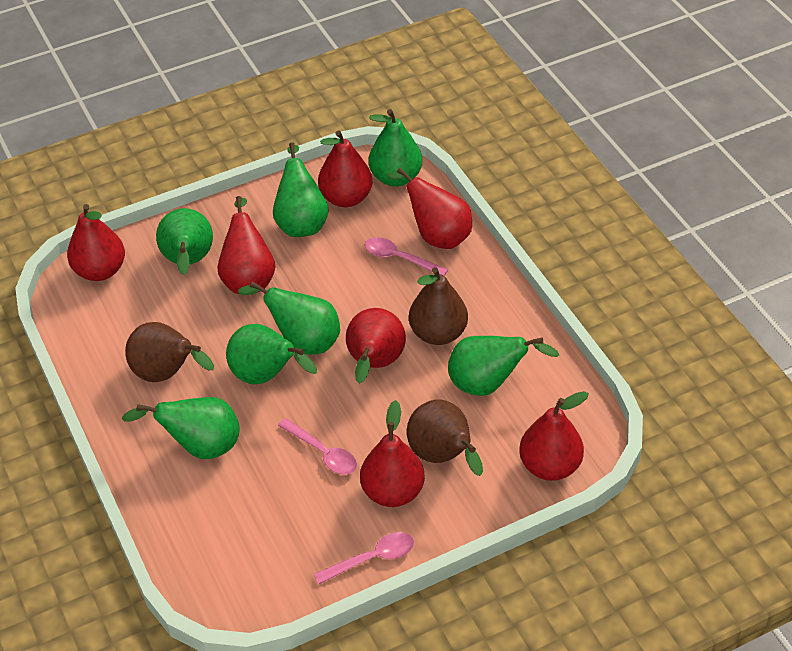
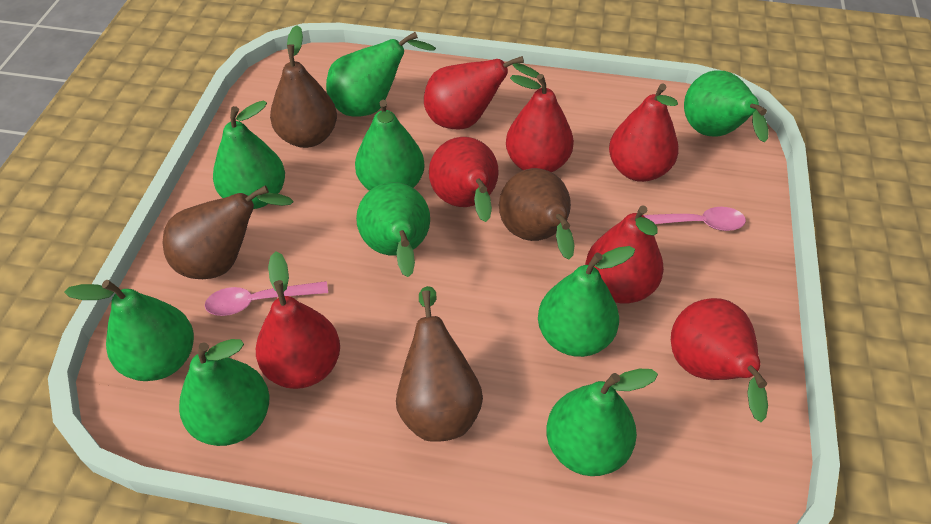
brown pear: 3 -> 4
green pear: 7 -> 9
pink spoon: 3 -> 2

